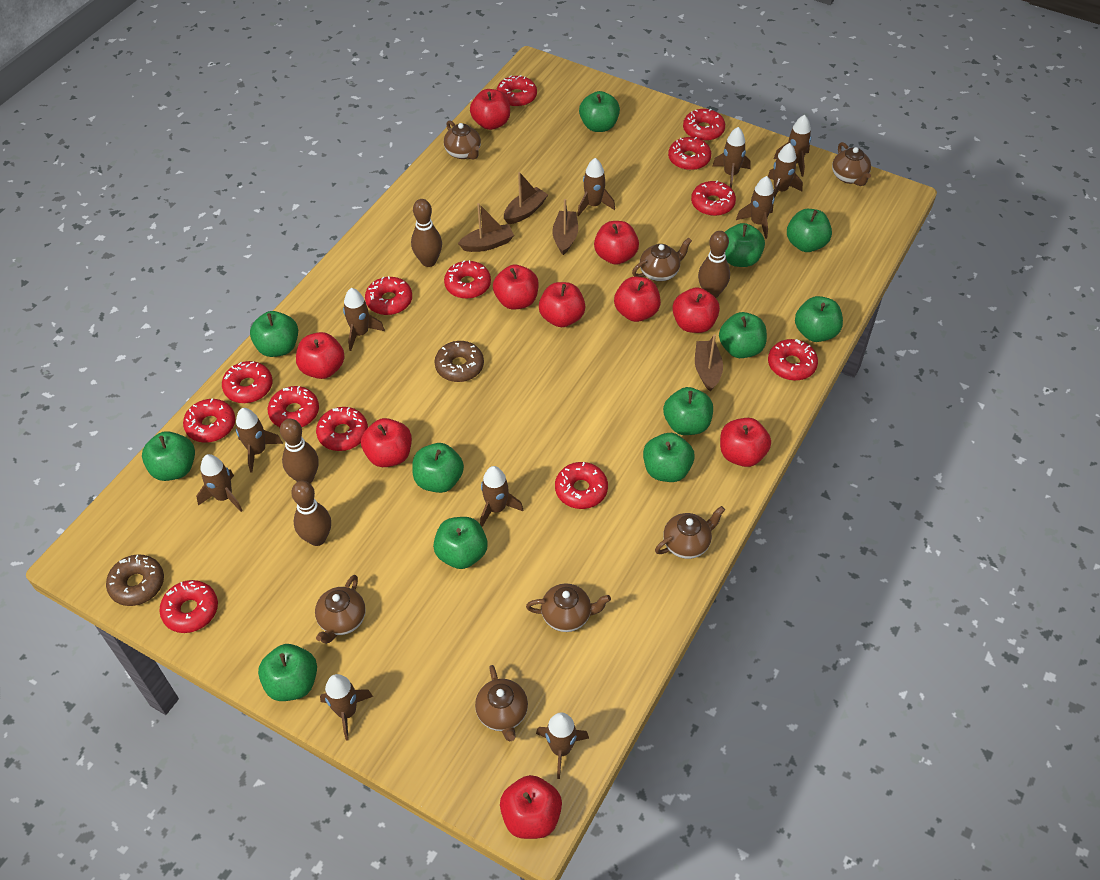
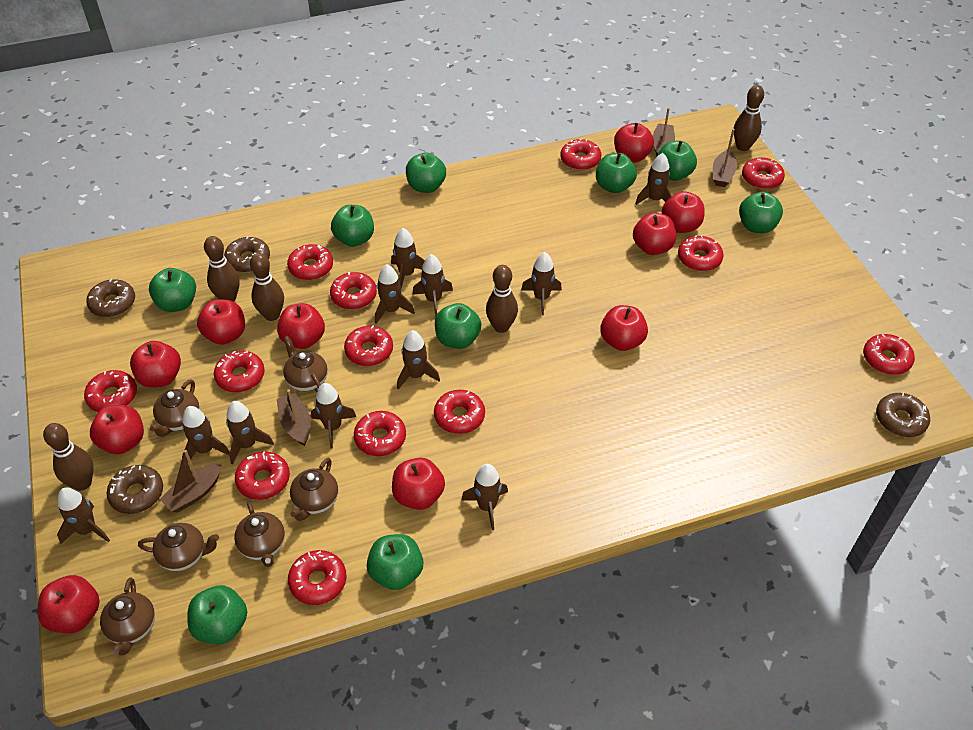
brown bowling pin: 4 -> 5
brown donut: 2 -> 4
brown teapot: 7 -> 6
green apple: 12 -> 9

